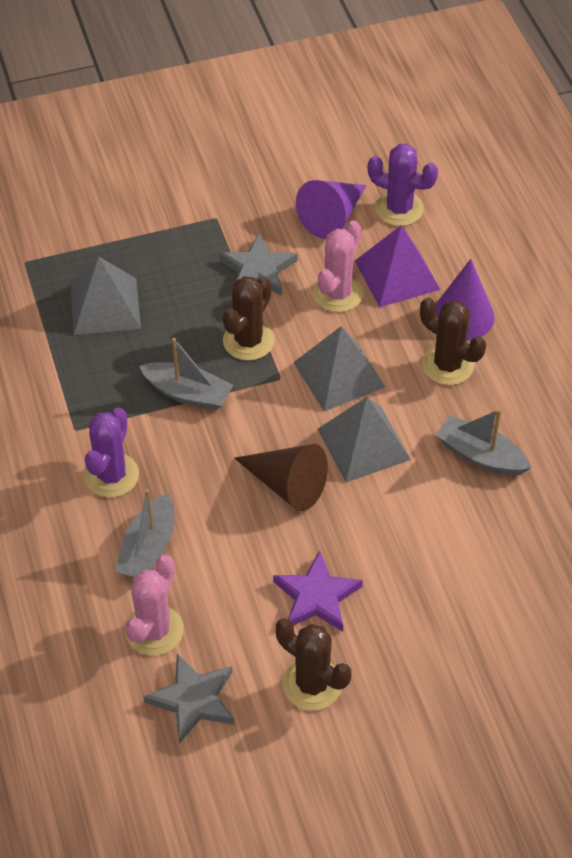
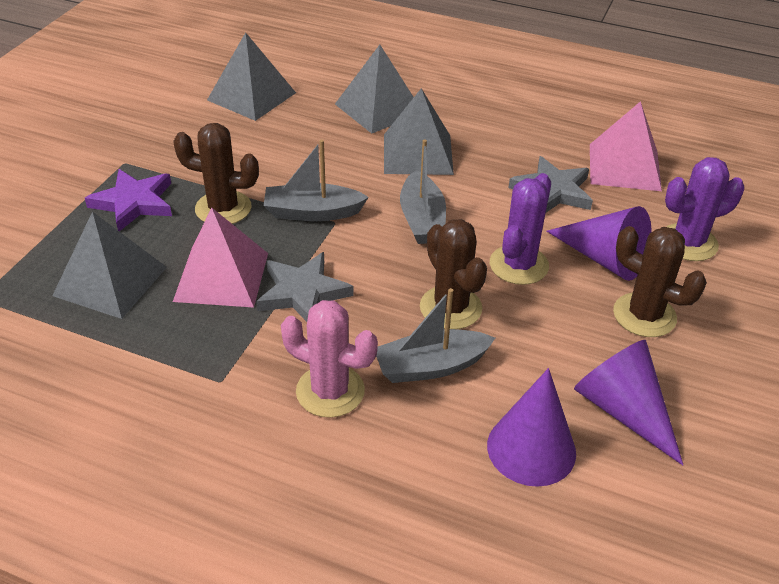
brown cone: 1 -> 0
grey pyramid: 3 -> 4
pink cactus: 2 -> 1
pink pyramid: 0 -> 2
purple cone: 2 -> 3
purple pyramid: 1 -> 0

